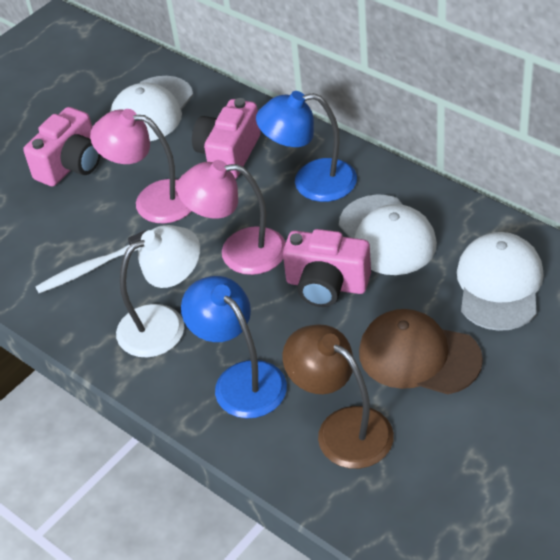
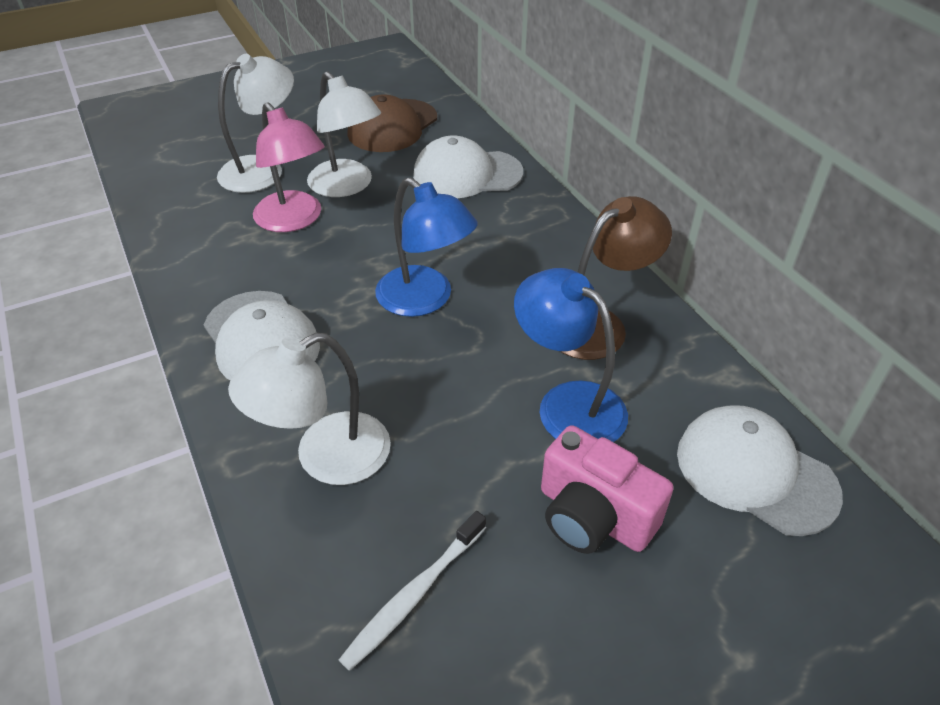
pink camera: 3 -> 1
pink lamp: 2 -> 1
white lamp: 1 -> 3

